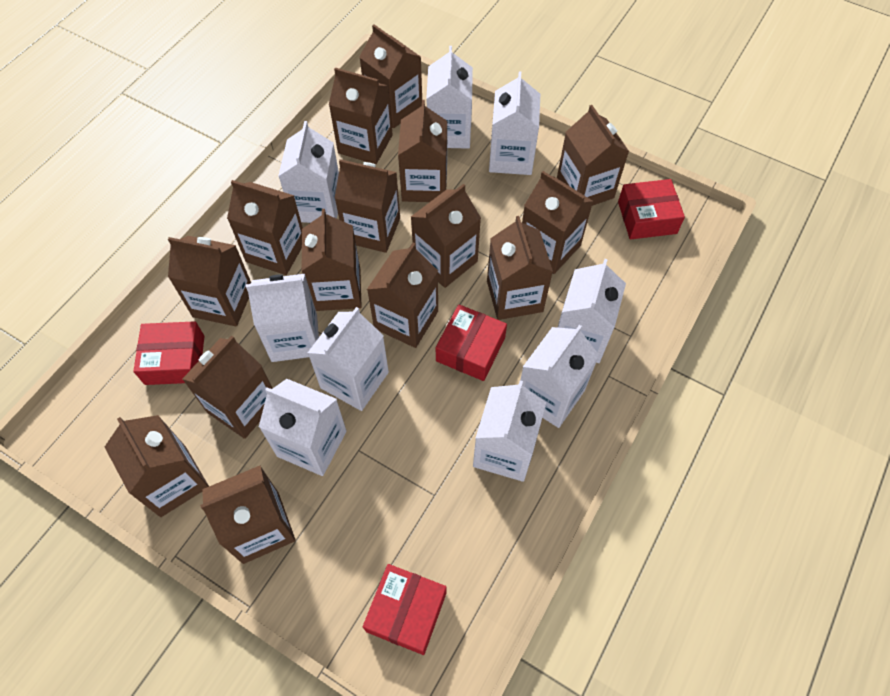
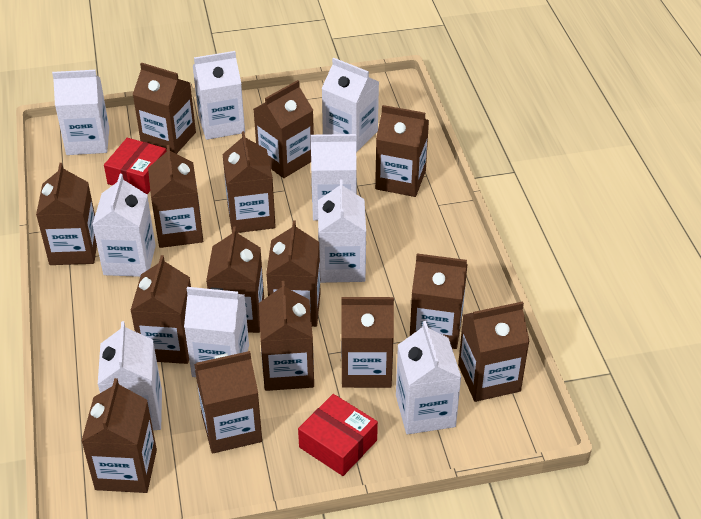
red box: 4 -> 2

